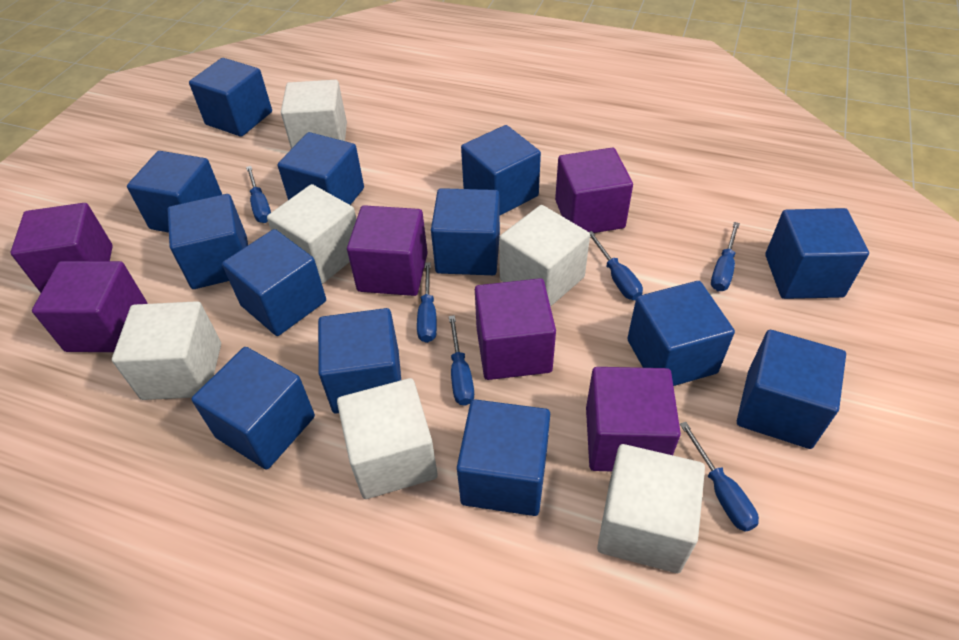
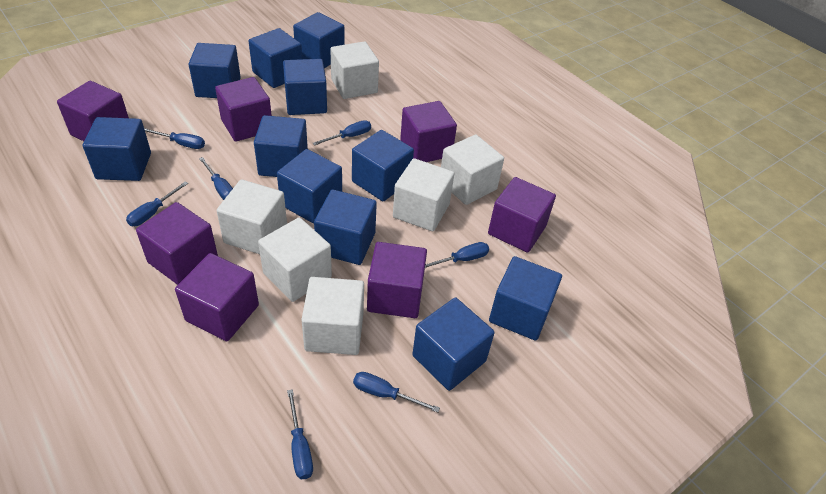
blue cube: 13 -> 11
blue screwdriver: 6 -> 7
purple cube: 6 -> 7

